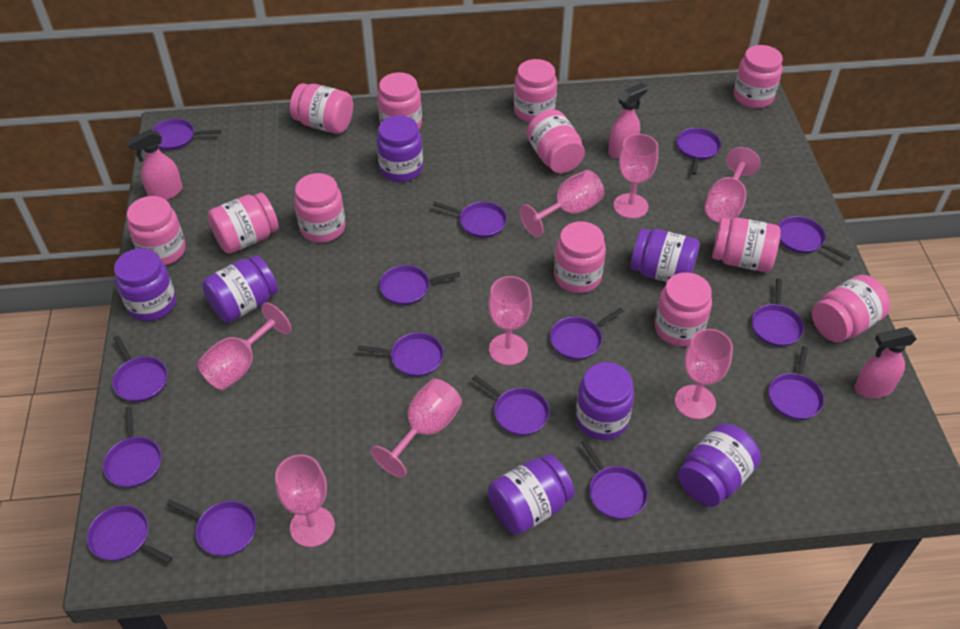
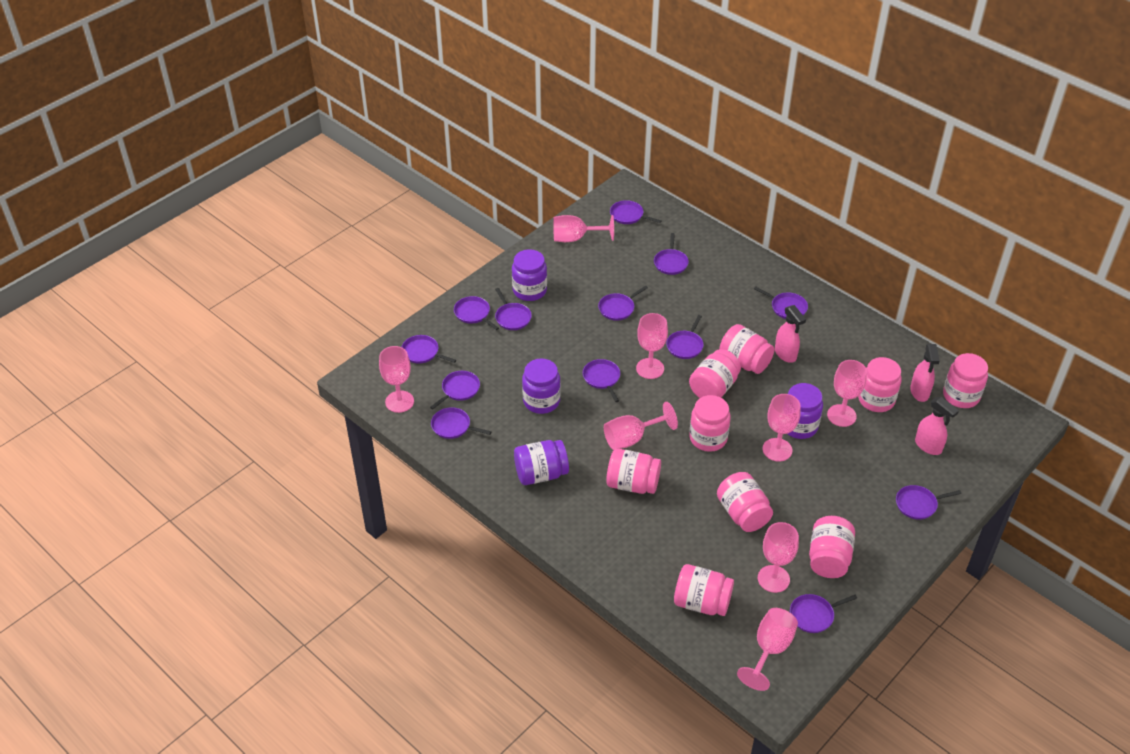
pink jar: 12 -> 9
purple jar: 7 -> 4
purple pan: 15 -> 13

